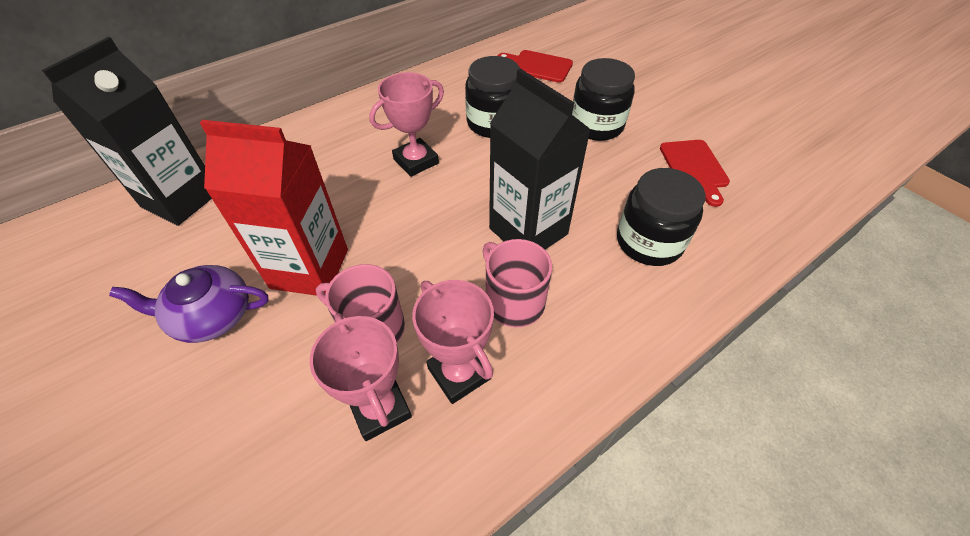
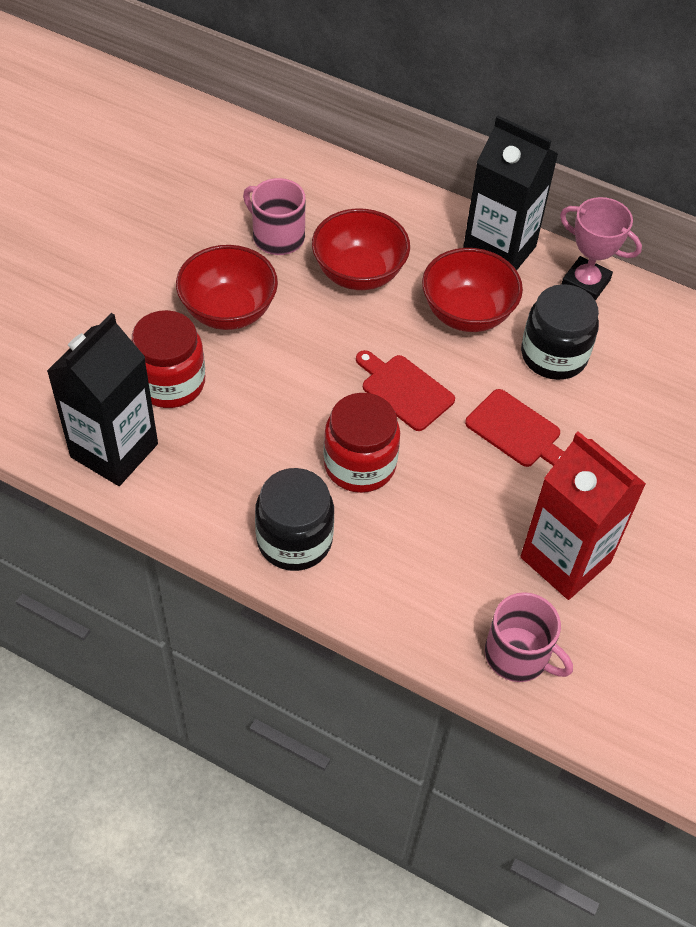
black jar: 3 -> 2
pink trophy: 3 -> 1
purple teapot: 1 -> 0
red bowl: 0 -> 3
red jar: 0 -> 2

